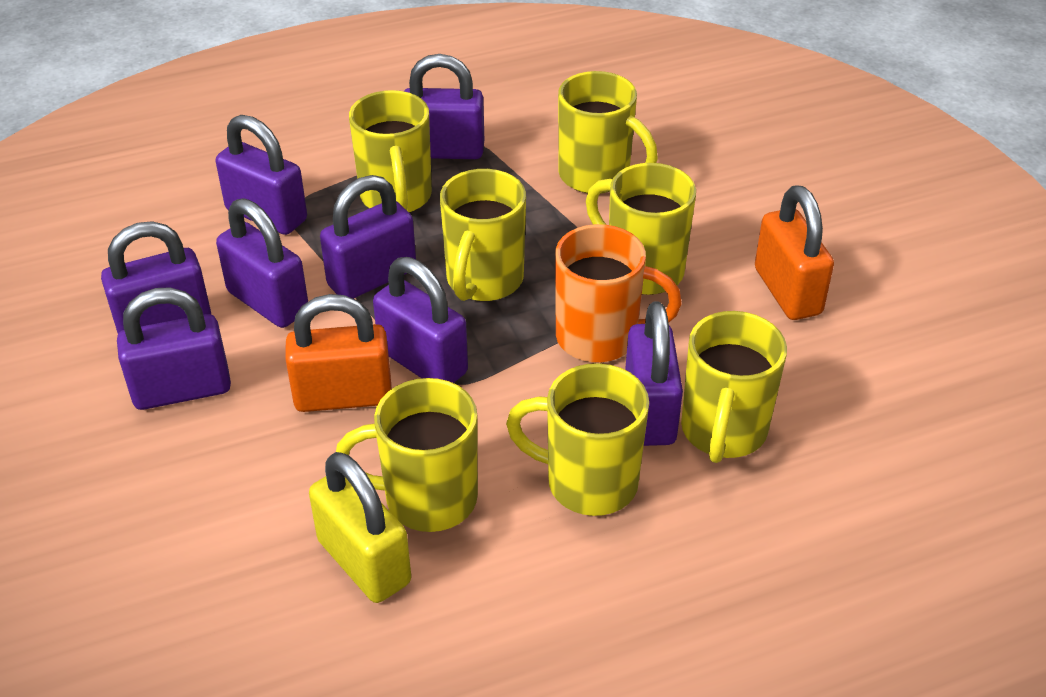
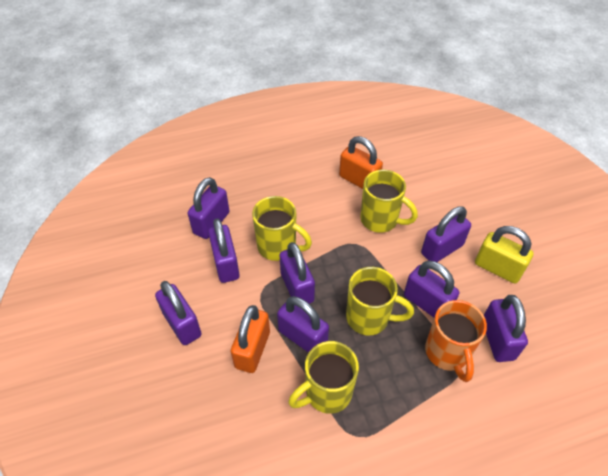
yellow mug: 7 -> 4

